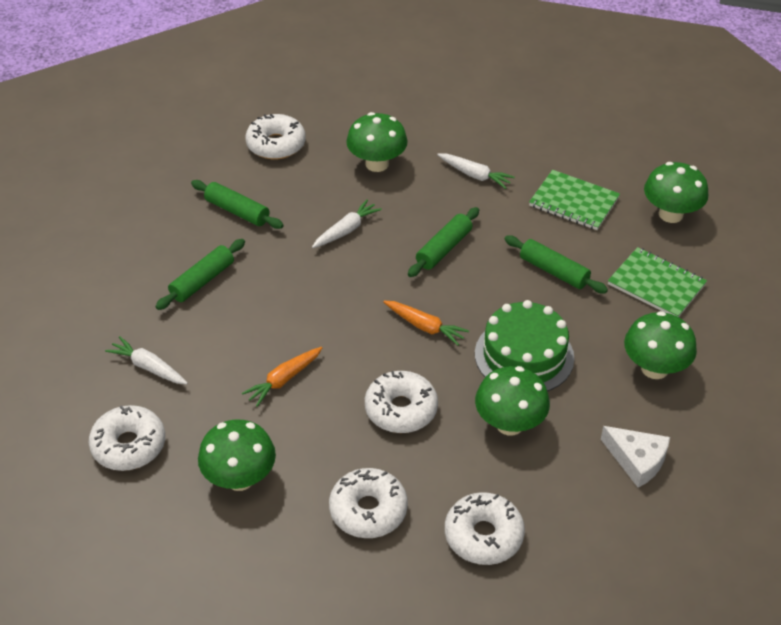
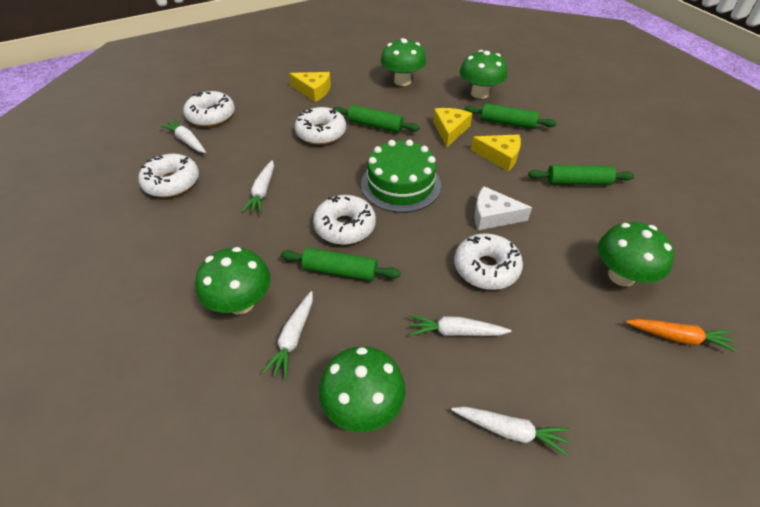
green notebook: 2 -> 0
orange carrot: 2 -> 1
white carrot: 3 -> 5
yellow cheese: 0 -> 3

